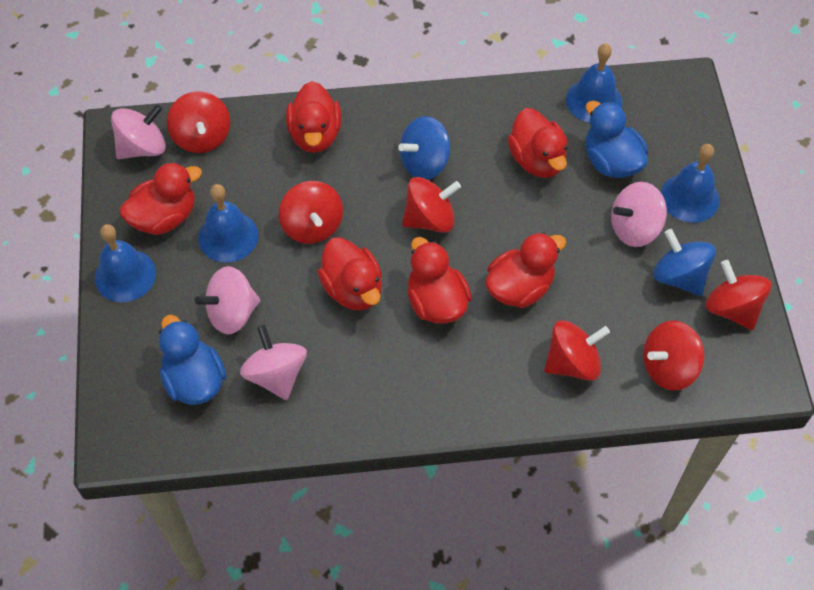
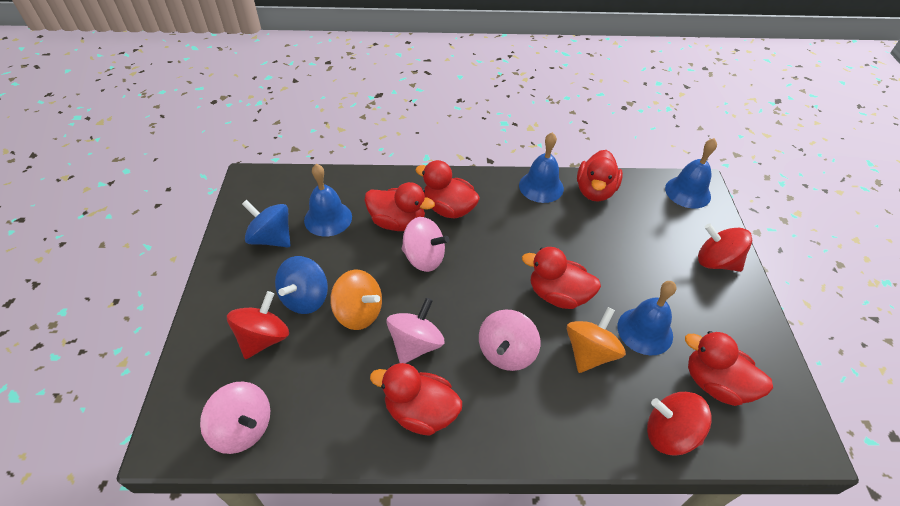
blue duck: 2 -> 0
orange spinning top: 0 -> 2
red spinning top: 6 -> 3

